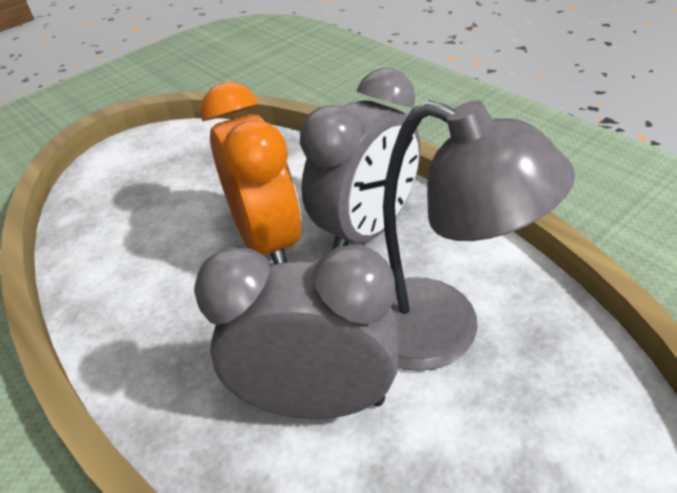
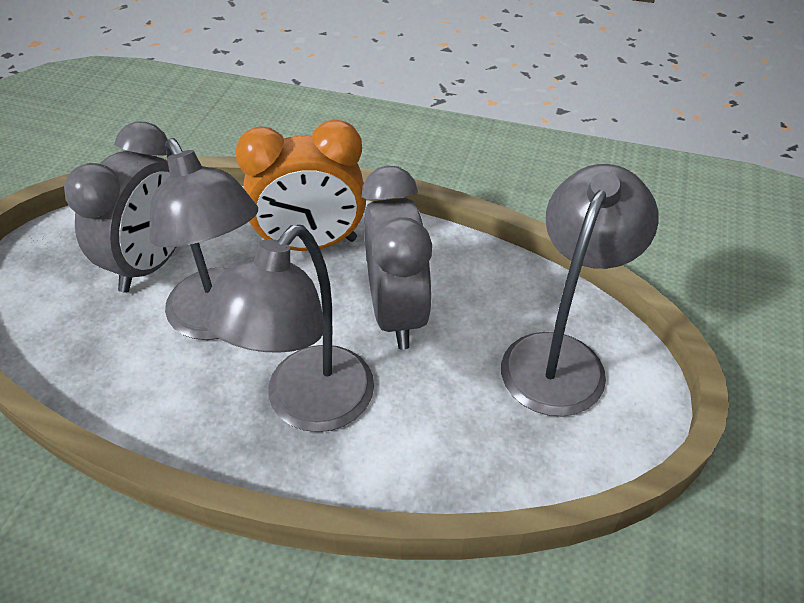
grey lamp: 1 -> 3

